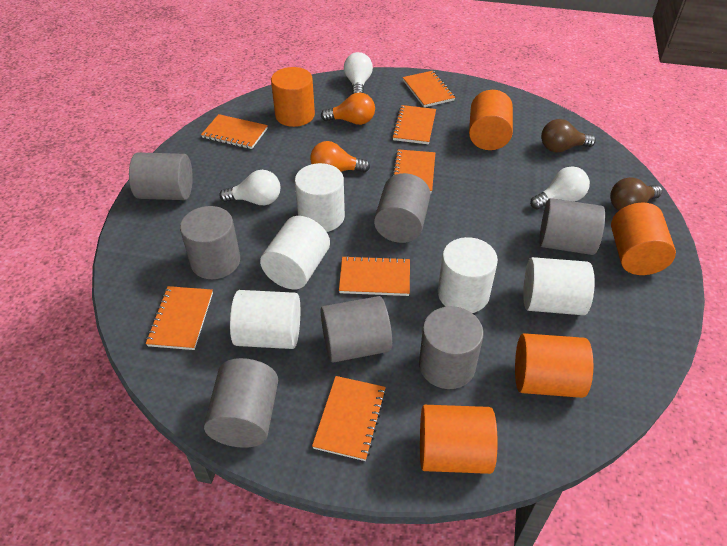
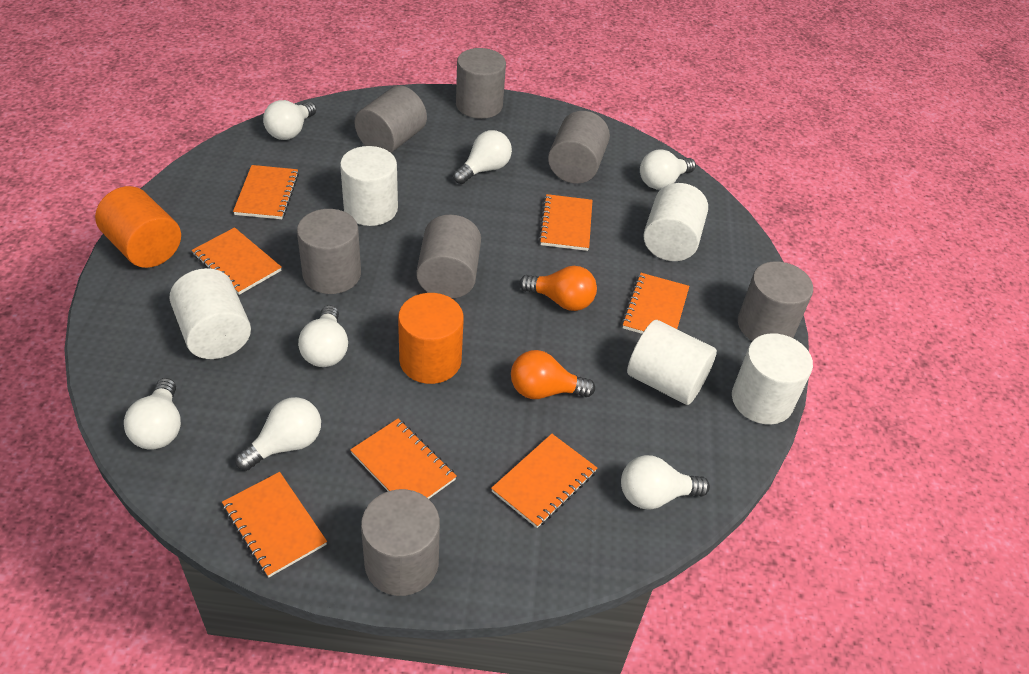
brown light bulb: 2 -> 0
orange cylinder: 5 -> 2
white light bulb: 3 -> 7

